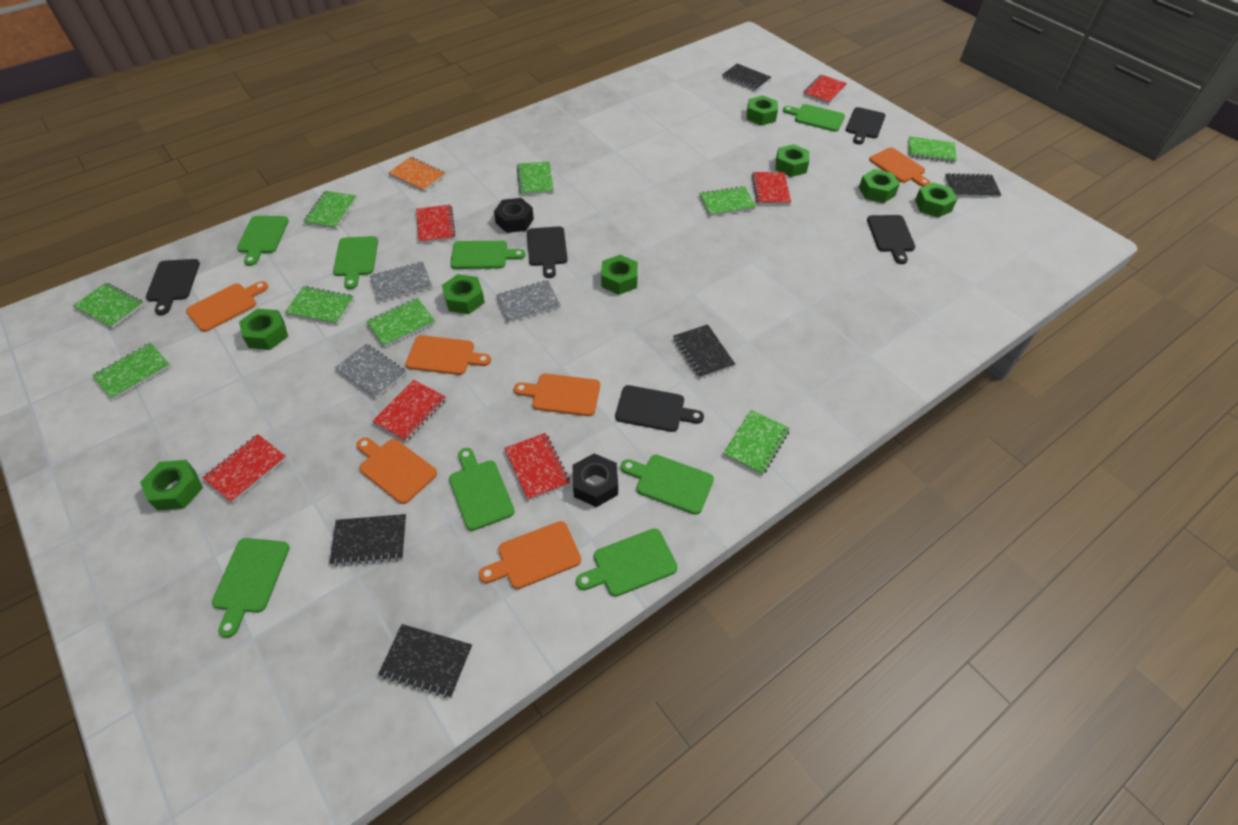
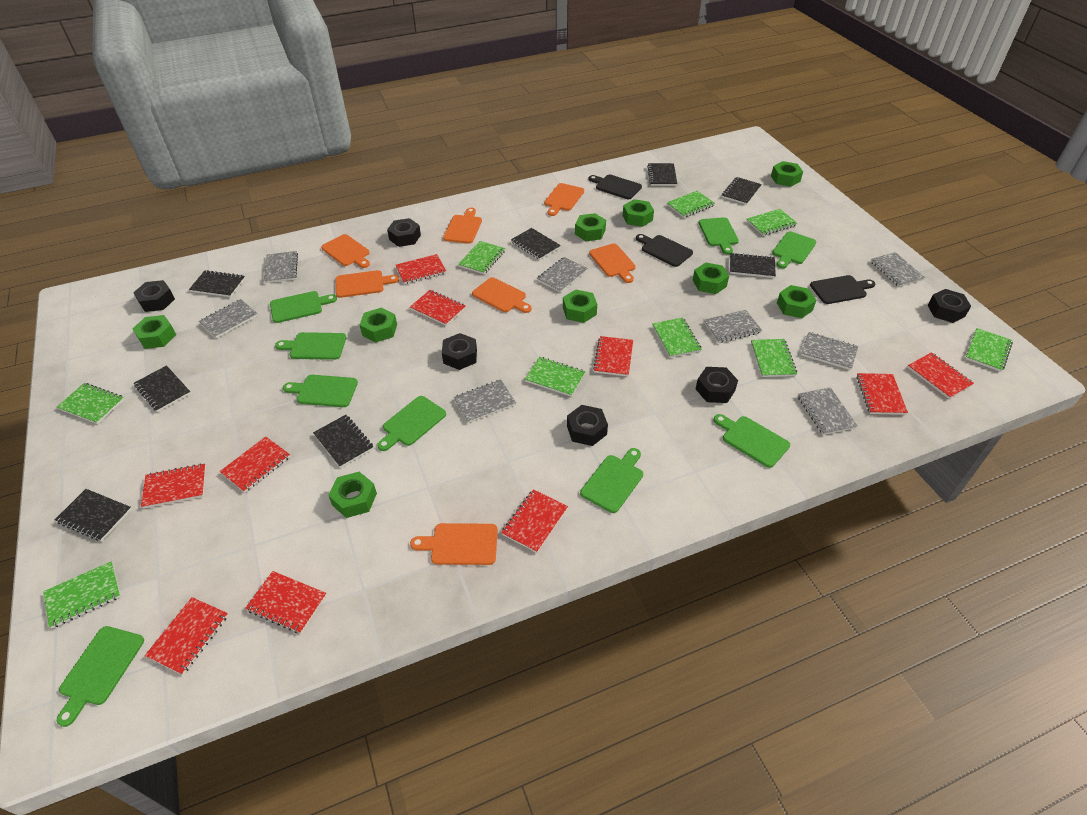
black cutting board: 5 -> 3
black notebook: 5 -> 8
black nut: 2 -> 6
green cutting board: 8 -> 9
green nut: 8 -> 9
grey notebook: 3 -> 8
orange cutting board: 6 -> 7
orange notebook: 1 -> 0
red notebook: 6 -> 10

